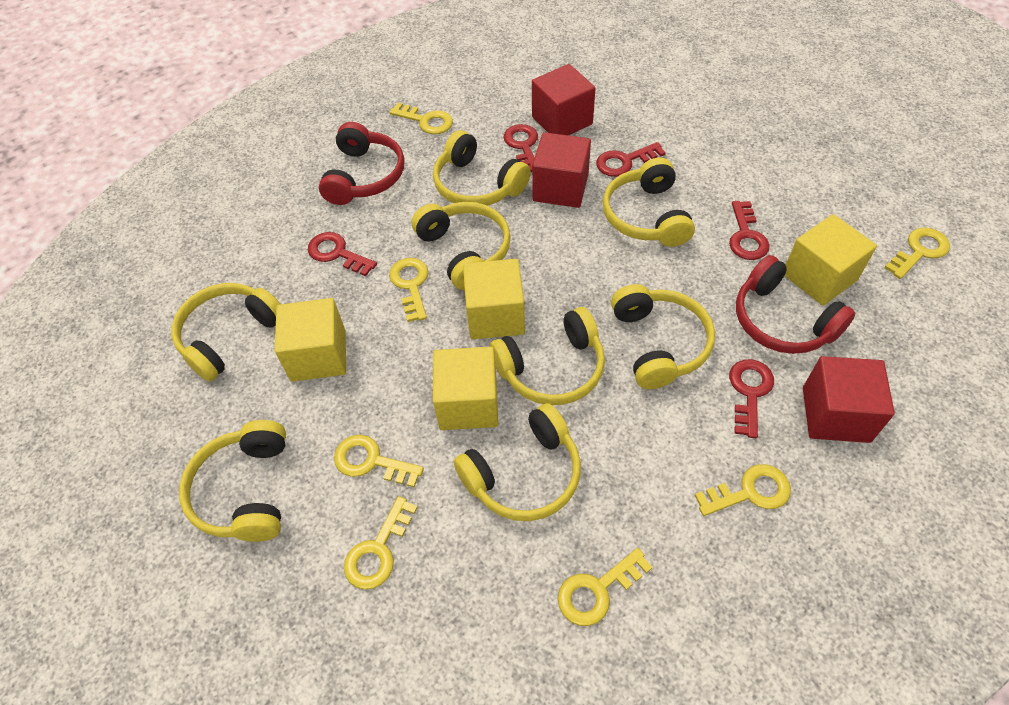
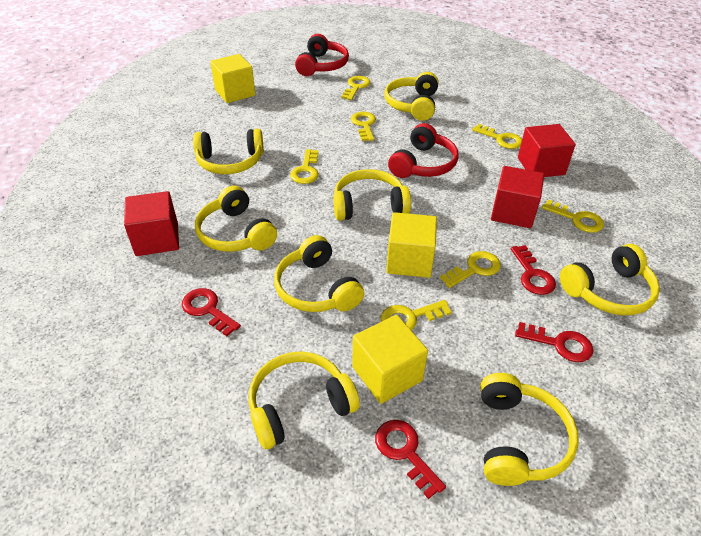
red key: 5 -> 4
yellow cube: 4 -> 3

